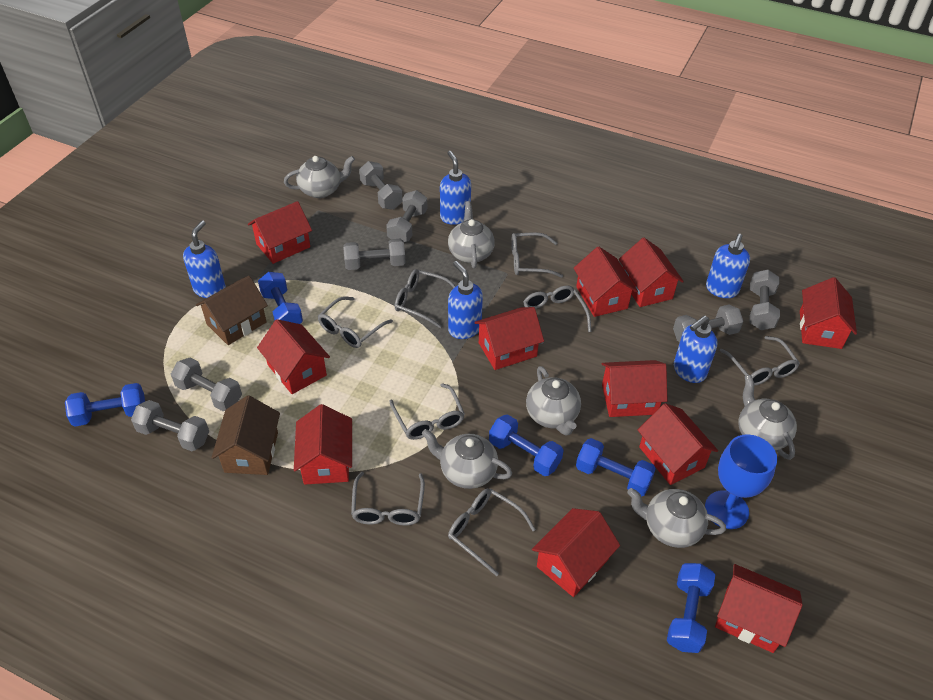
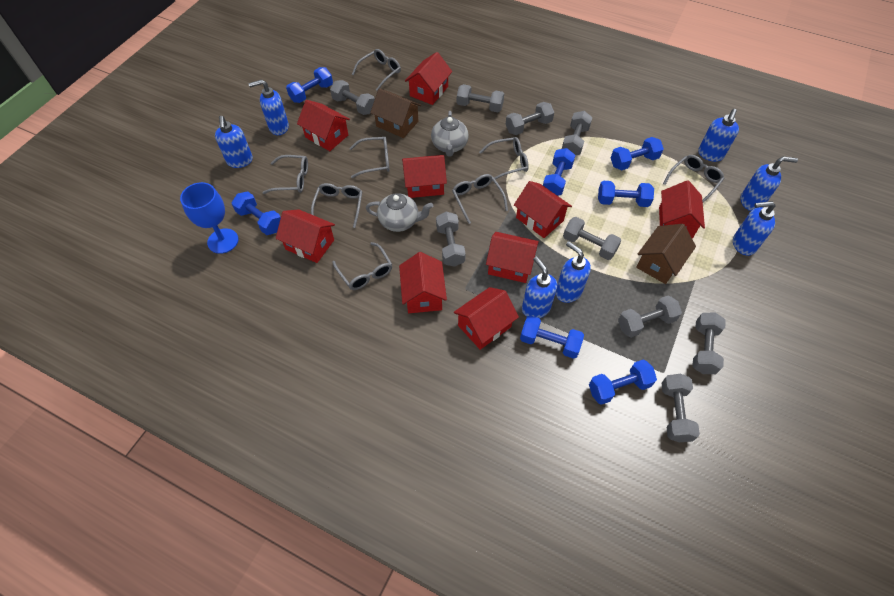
blue dumbbell: 5 -> 7
blue soap dispenser: 5 -> 7
grey dumbbell: 7 -> 9
grey teapot: 6 -> 2
red house: 11 -> 9

